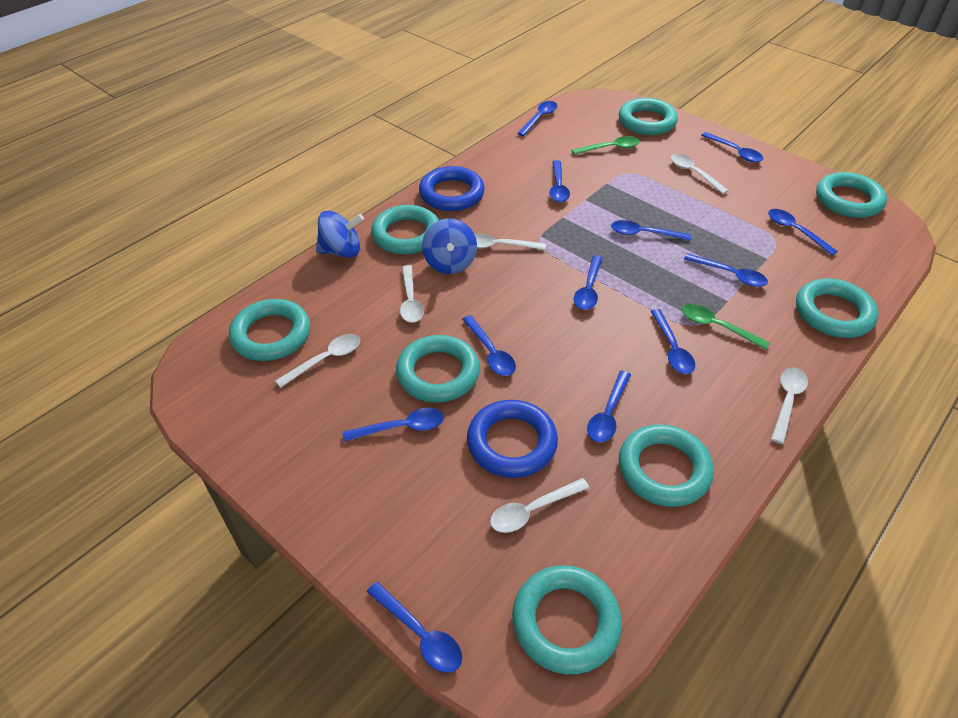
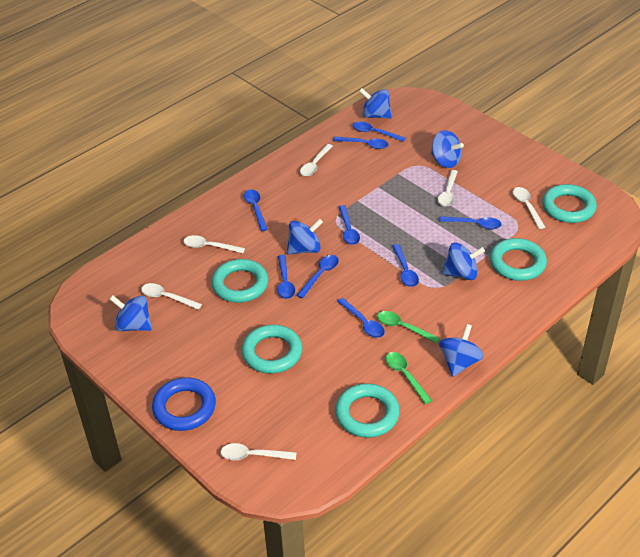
blue ring: 2 -> 1
blue spinning top: 2 -> 6
blue spoon: 12 -> 9
turquoise ring: 8 -> 5

